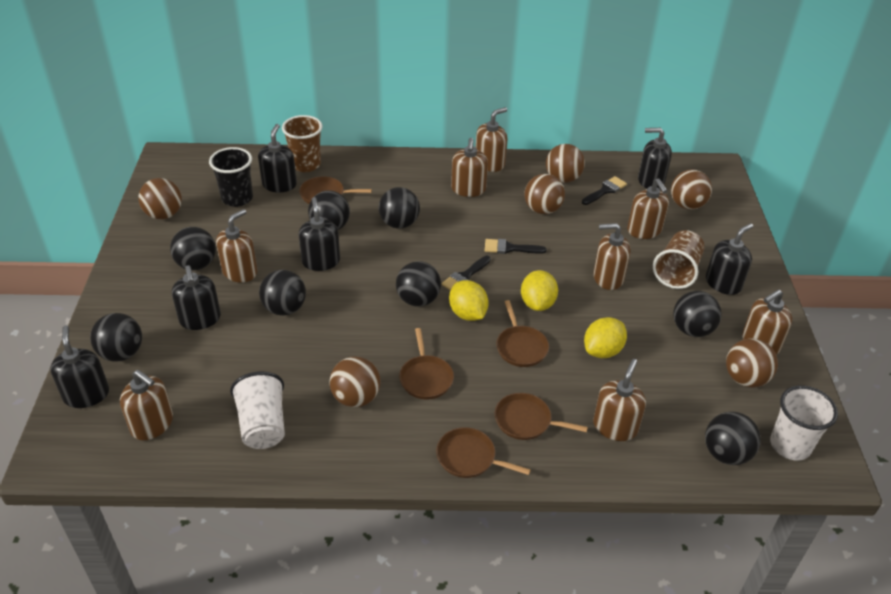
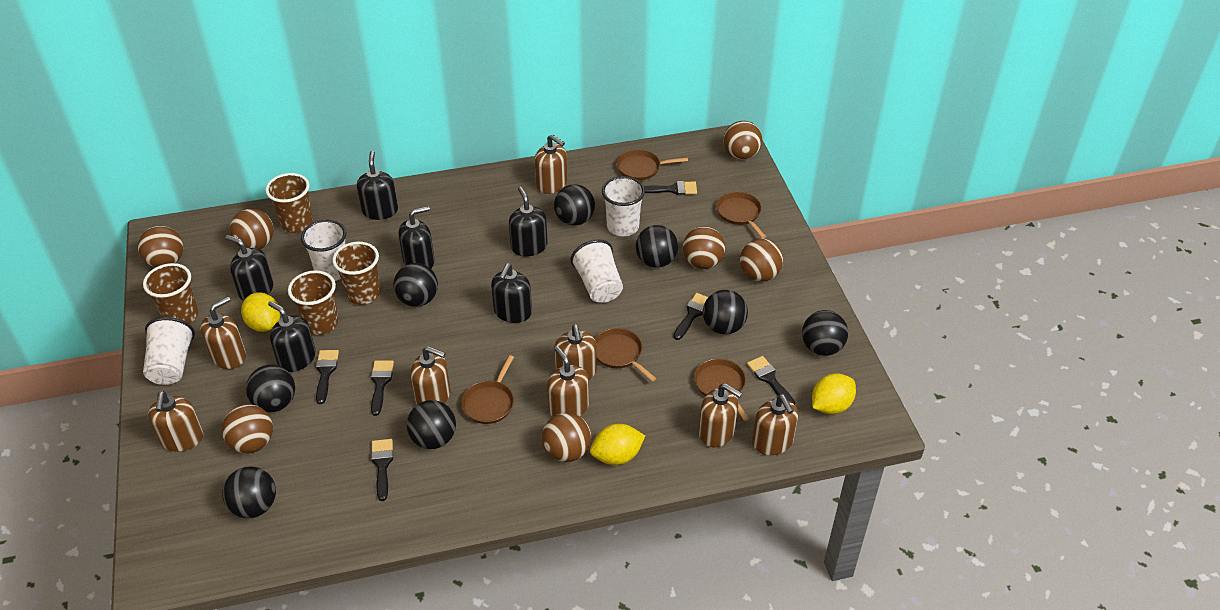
black brush: 3 -> 6
black cup: 1 -> 0
brown ball: 6 -> 7
brown cup: 2 -> 4
white cup: 2 -> 4

